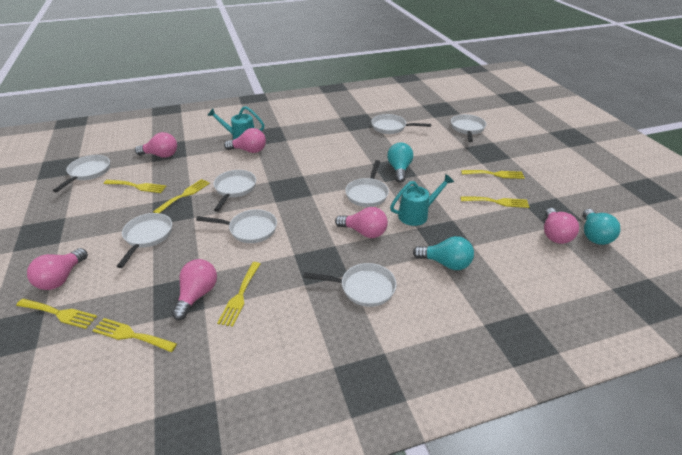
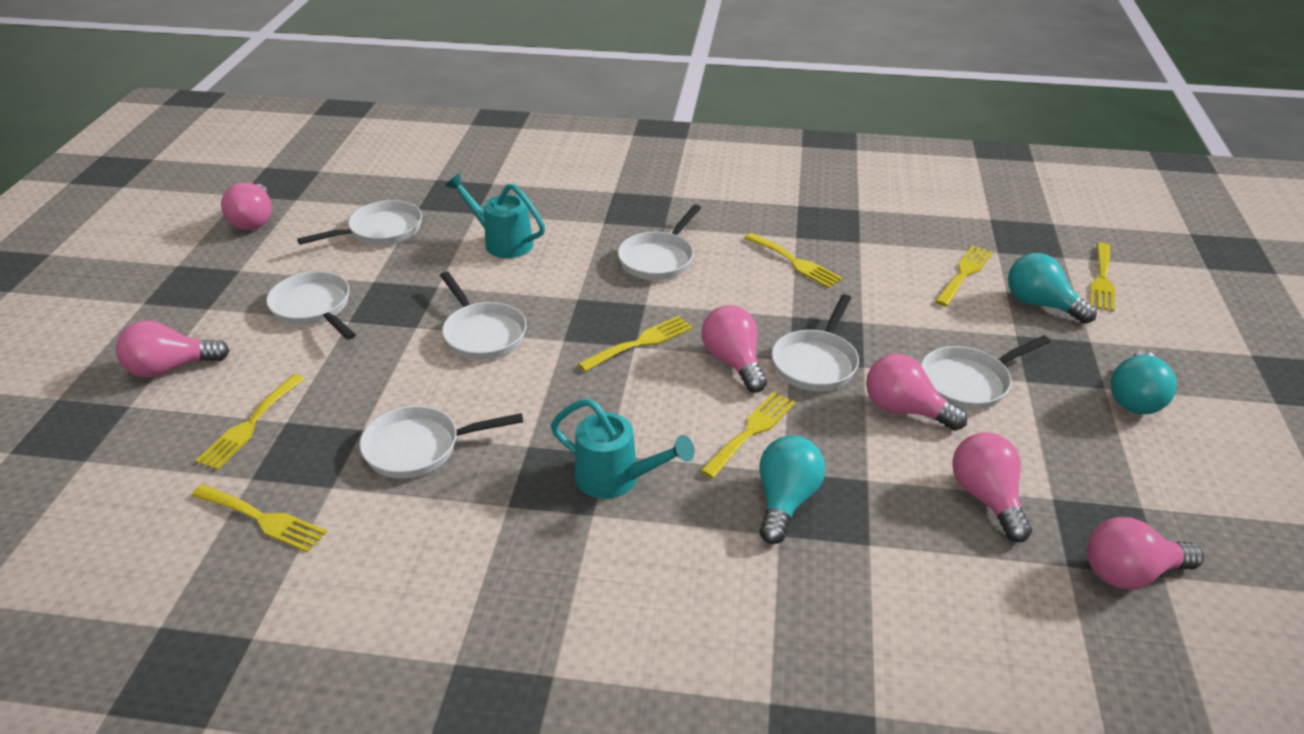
white pan: 8 -> 7

